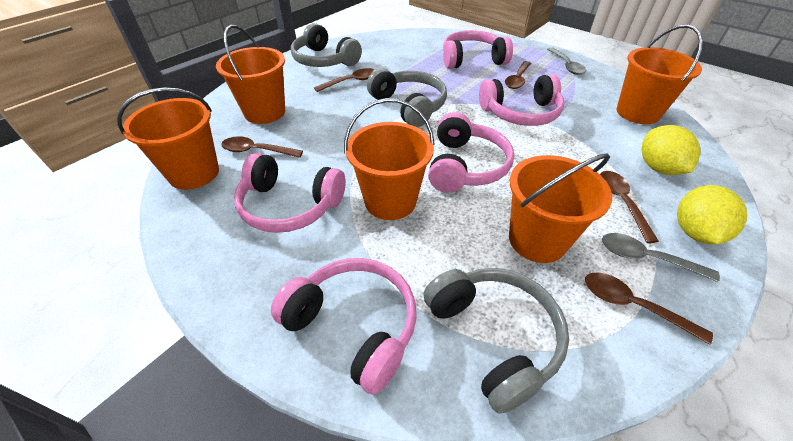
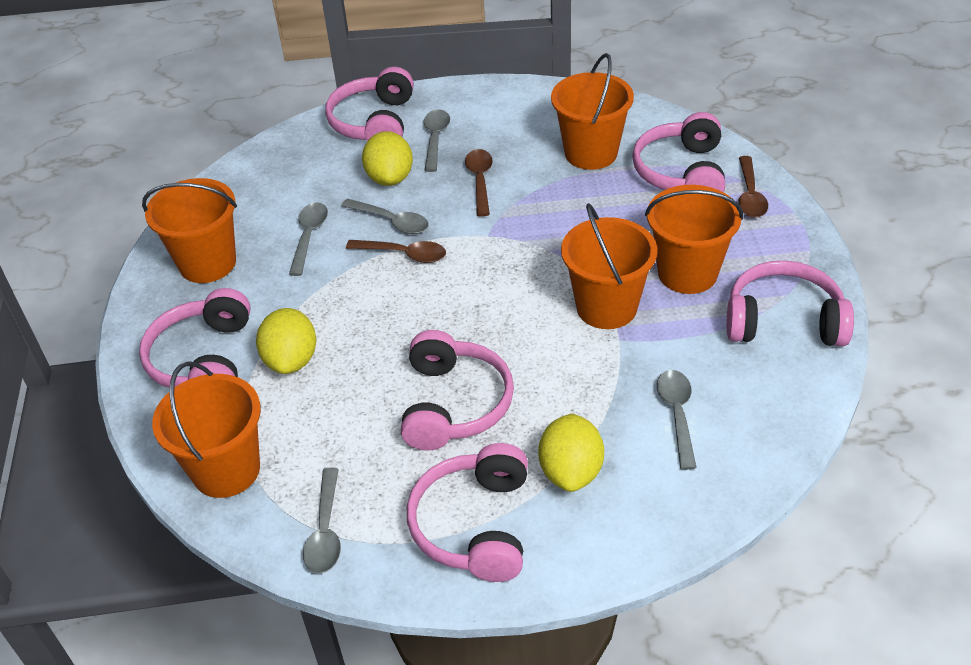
brown spoon: 5 -> 3
grey headphones: 3 -> 0
grey spoon: 2 -> 5
pink headphones: 5 -> 6
yellow lemon: 2 -> 3

